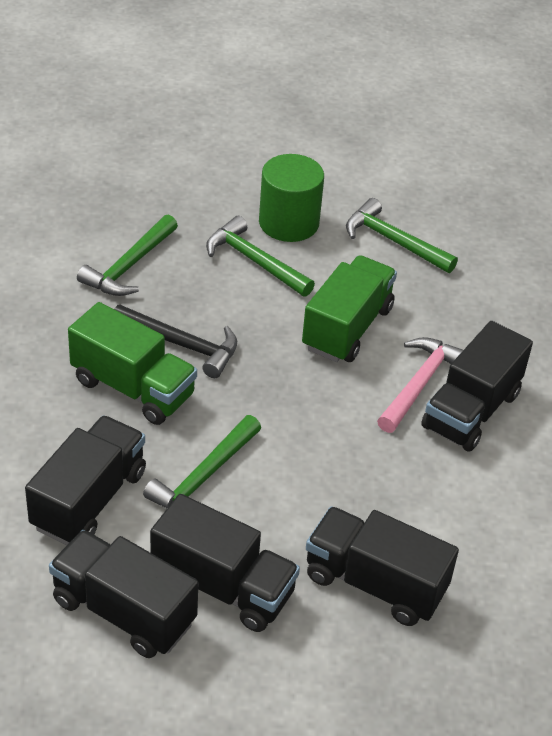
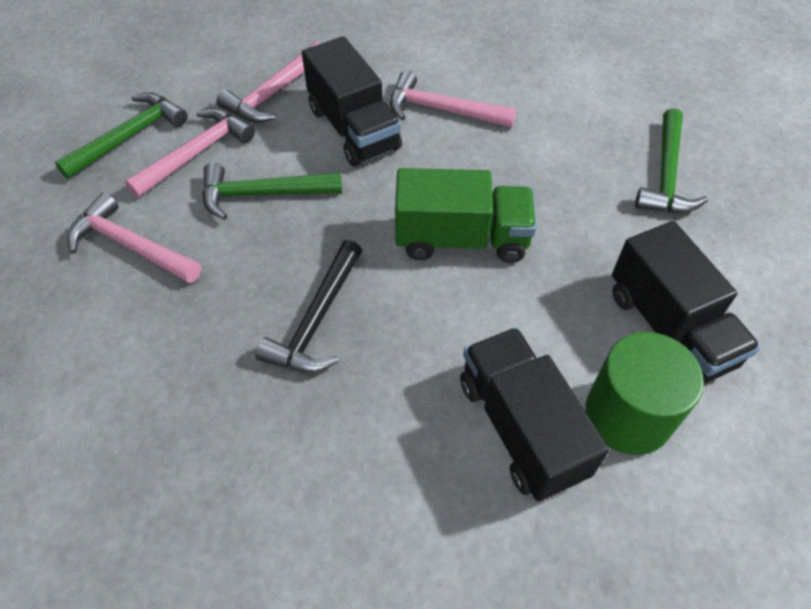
black truck: 5 -> 3
green hammer: 4 -> 3
green truck: 2 -> 1
pink hammer: 1 -> 4

